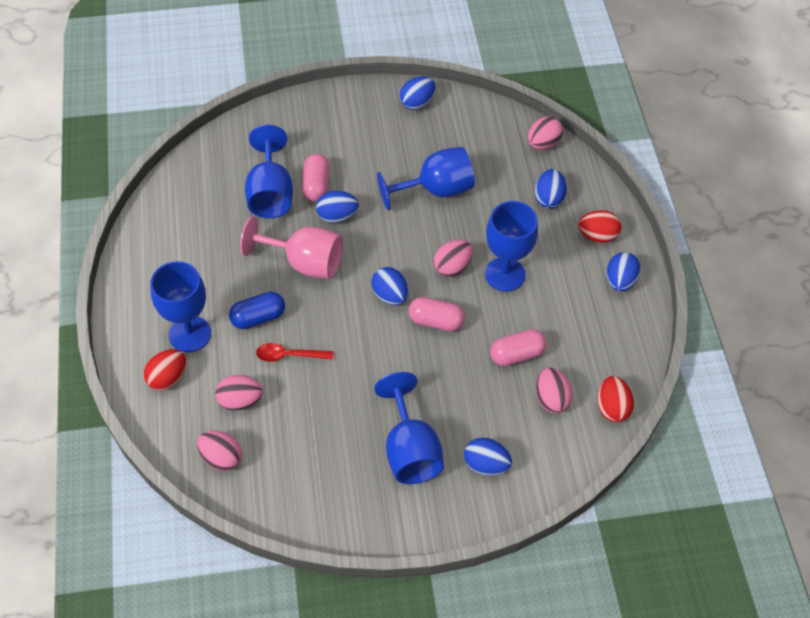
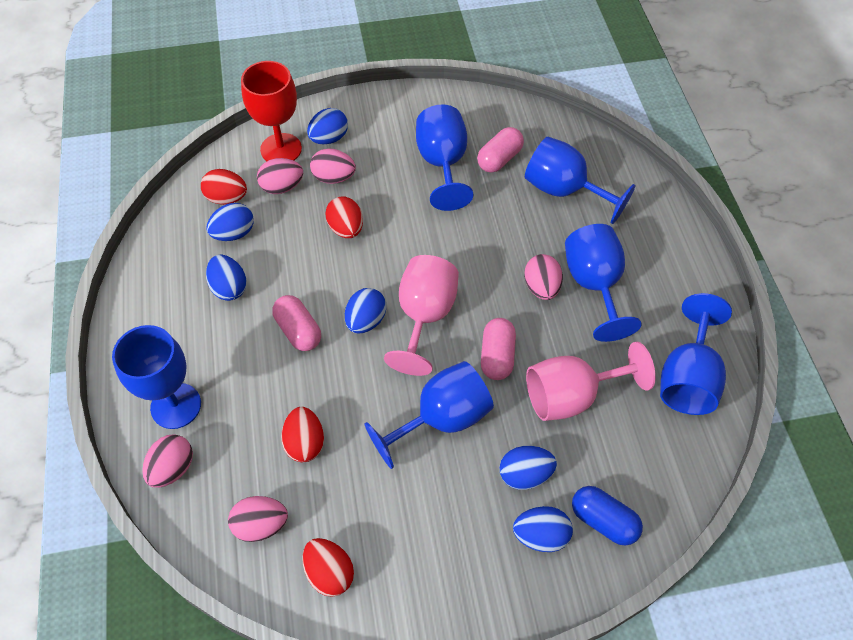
blue goblet: 5 -> 6
pink goblet: 1 -> 2
red egg: 3 -> 4
red goblet: 0 -> 1
red spoon: 1 -> 0

